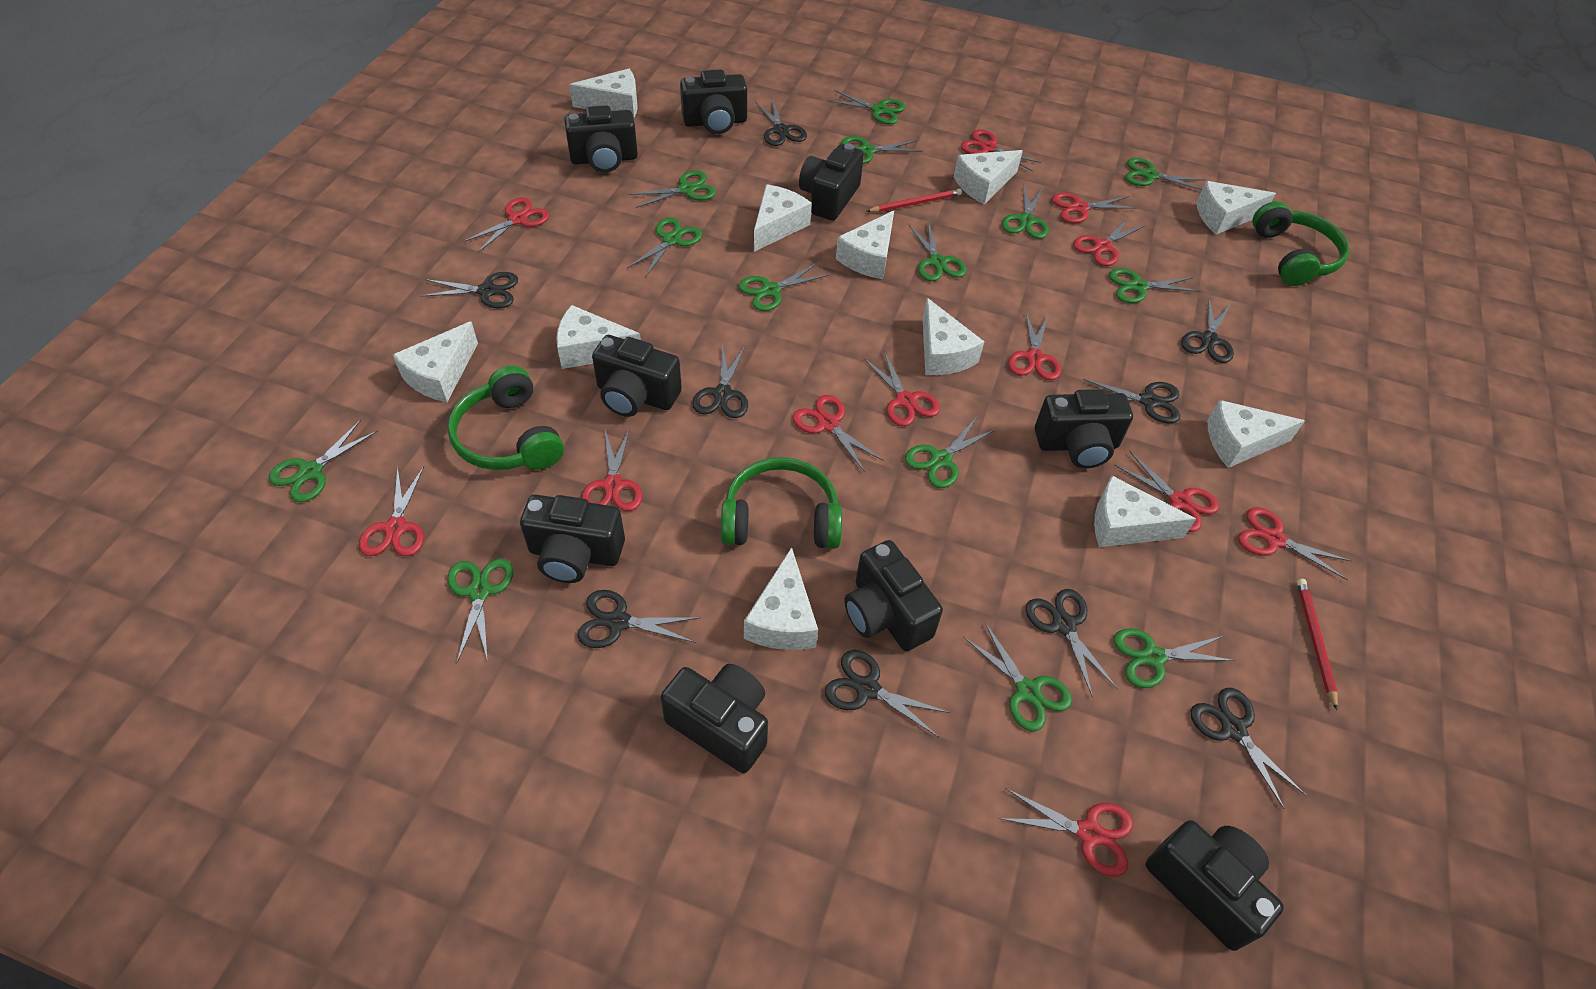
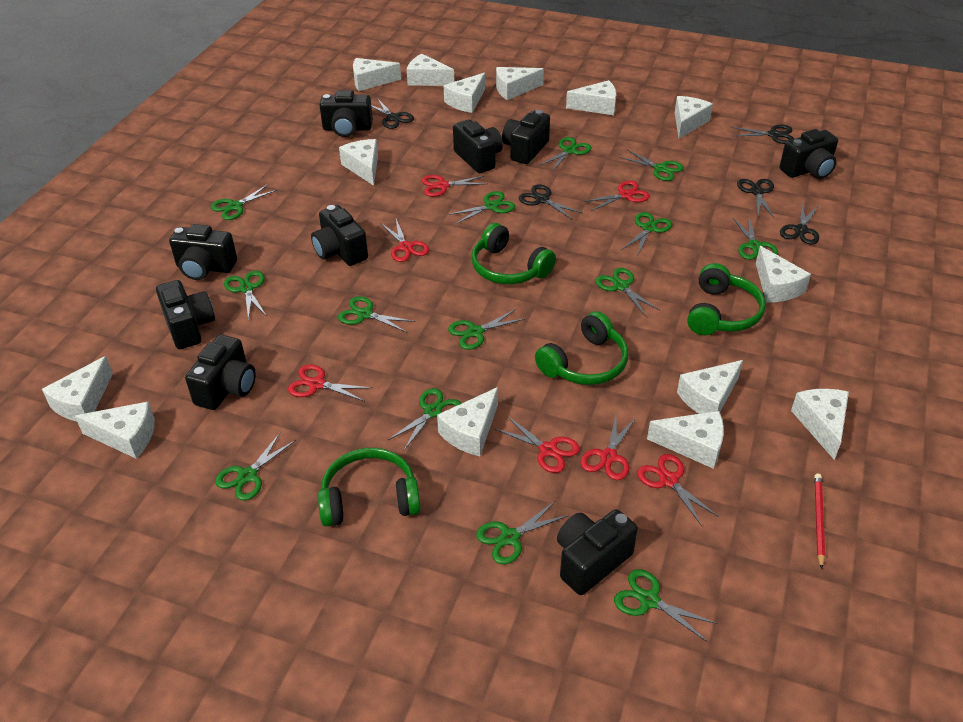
black scissors: 9 -> 5
green headphones: 3 -> 4
red pencil: 2 -> 1
red scissors: 12 -> 7
white cheese: 11 -> 14

